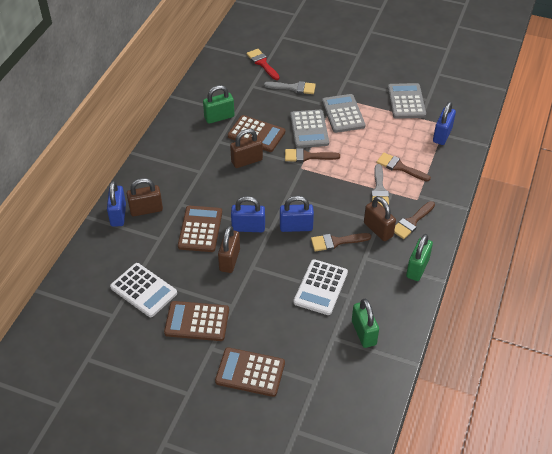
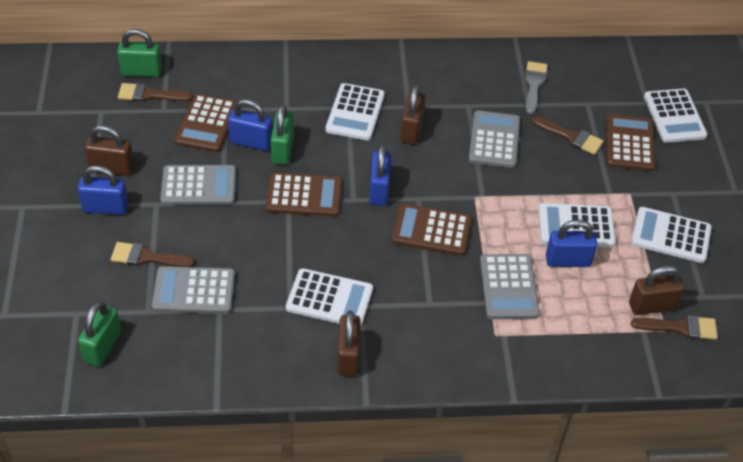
grey brush: 2 -> 1
grey calculator: 3 -> 4
red brush: 1 -> 0
white calculator: 2 -> 5

